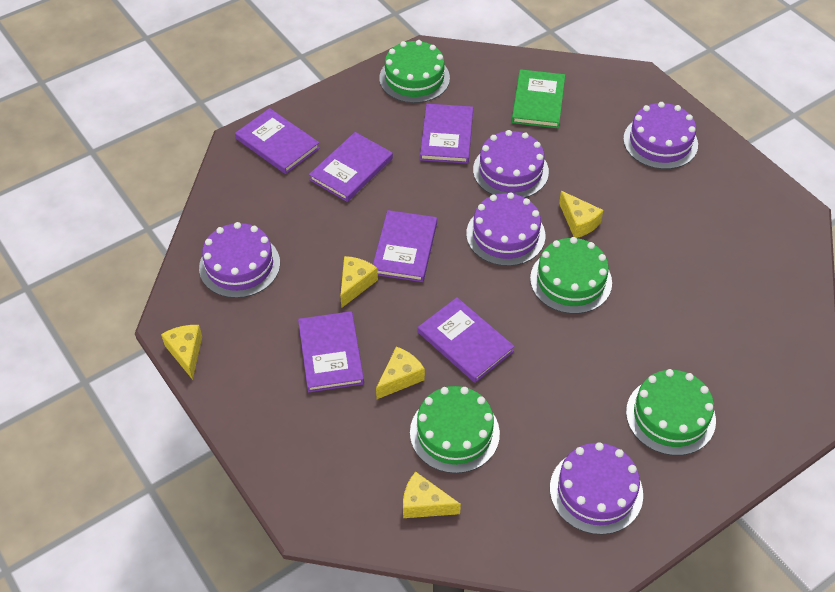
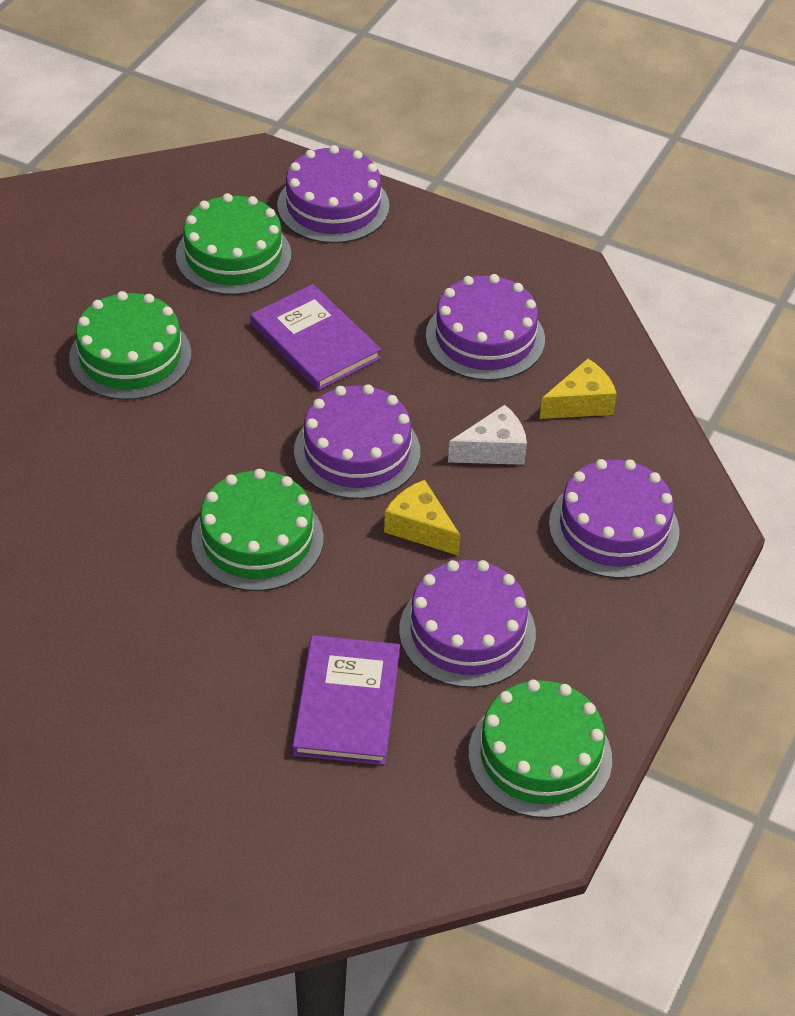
green book: 1 -> 0
purple book: 6 -> 2
white cheese: 0 -> 1
yellow cheese: 5 -> 2

